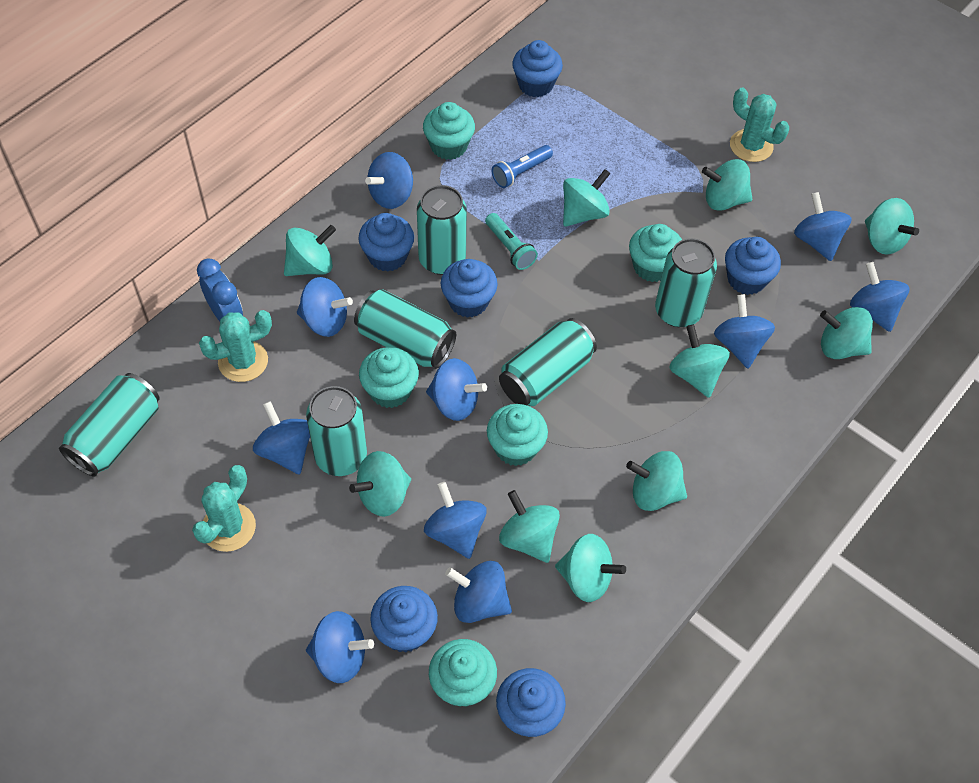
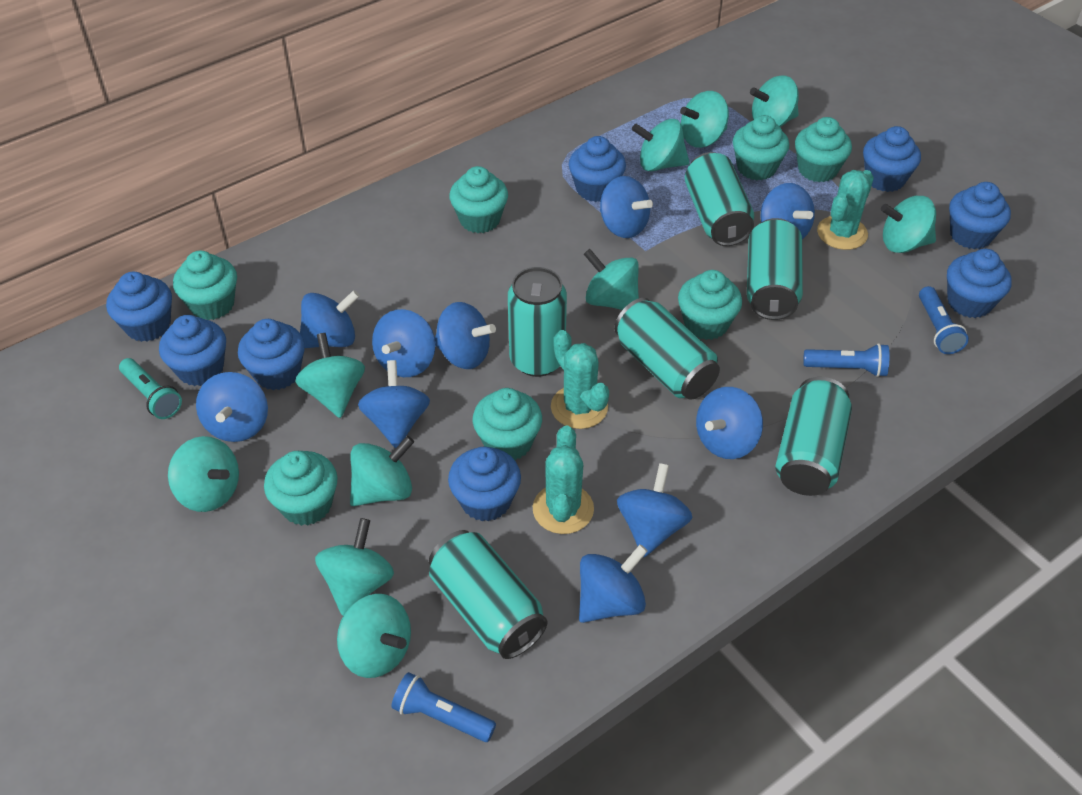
blue clock: 1 -> 0
blue cupcake: 6 -> 8
blue flashlight: 1 -> 3
turquoise cupcake: 5 -> 7

